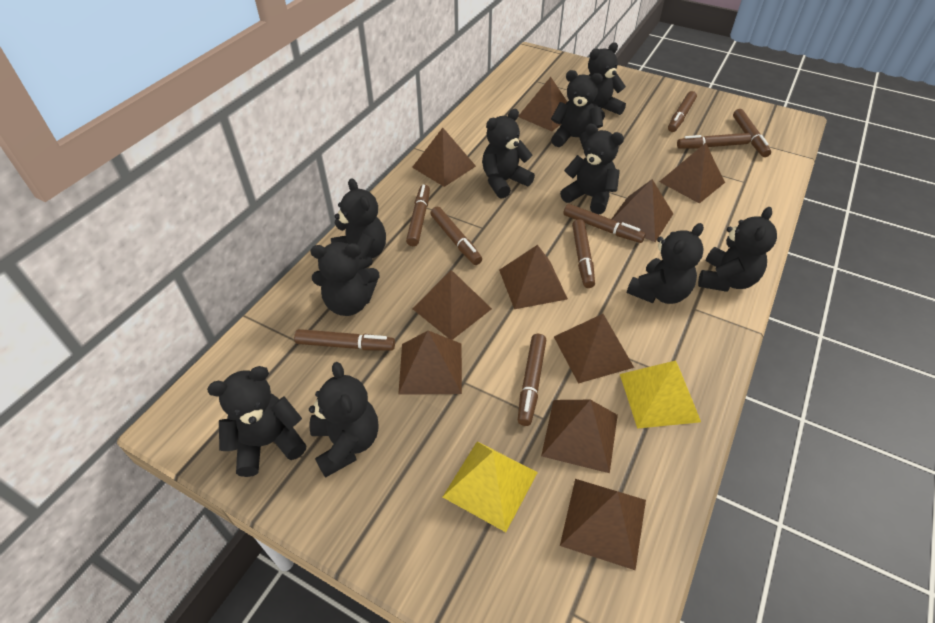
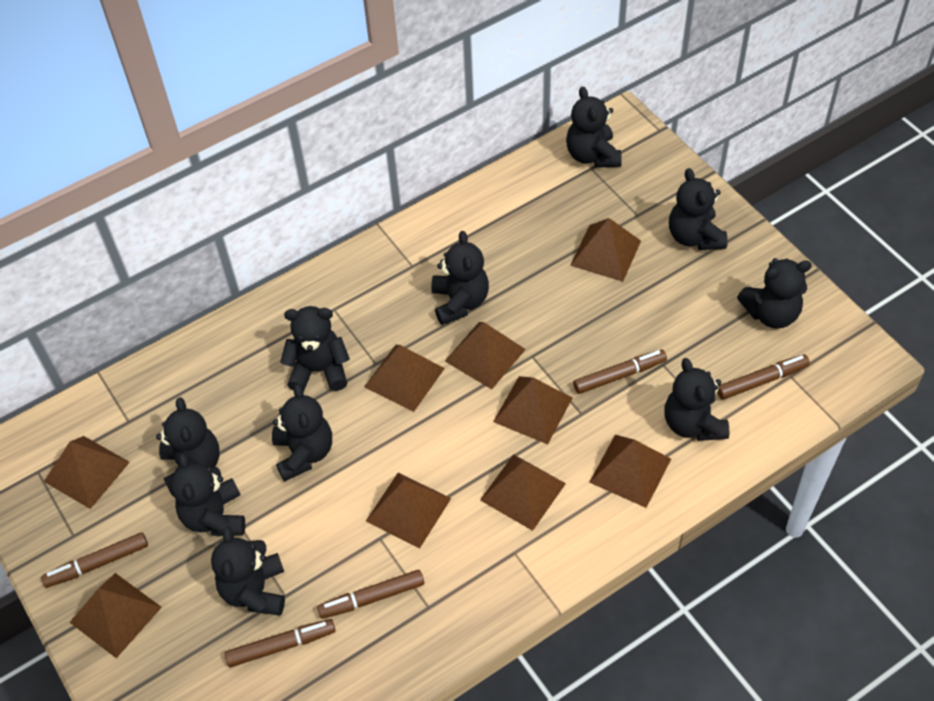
brown marker: 9 -> 5
brown pyramid: 10 -> 9
yellow pyramid: 2 -> 0

